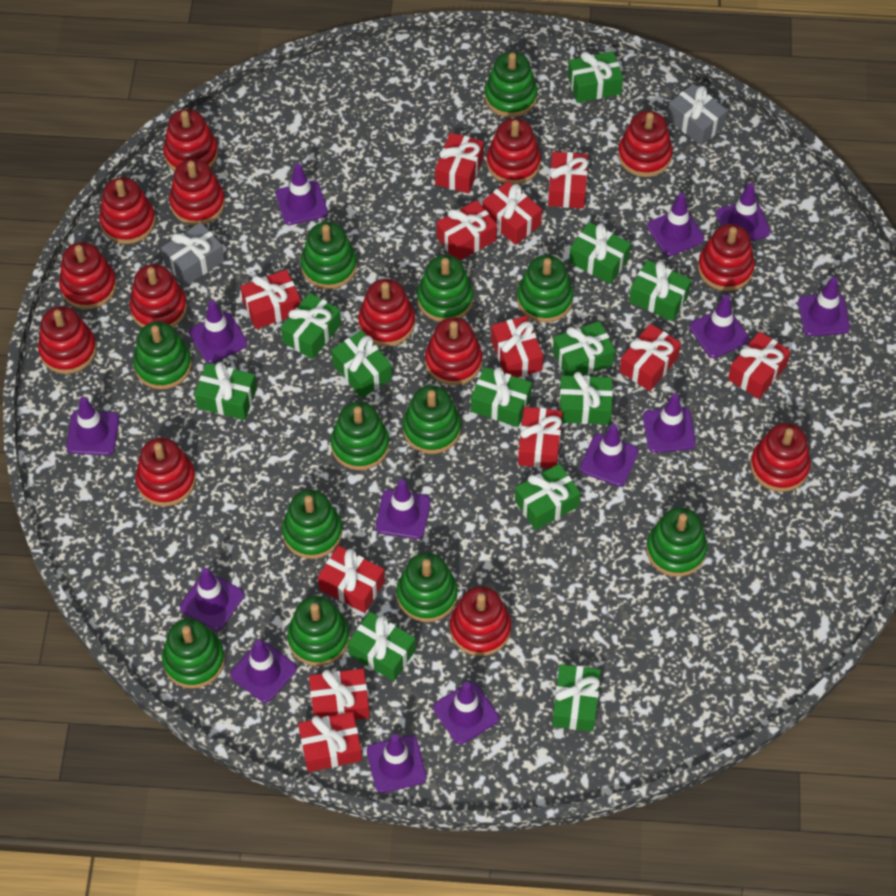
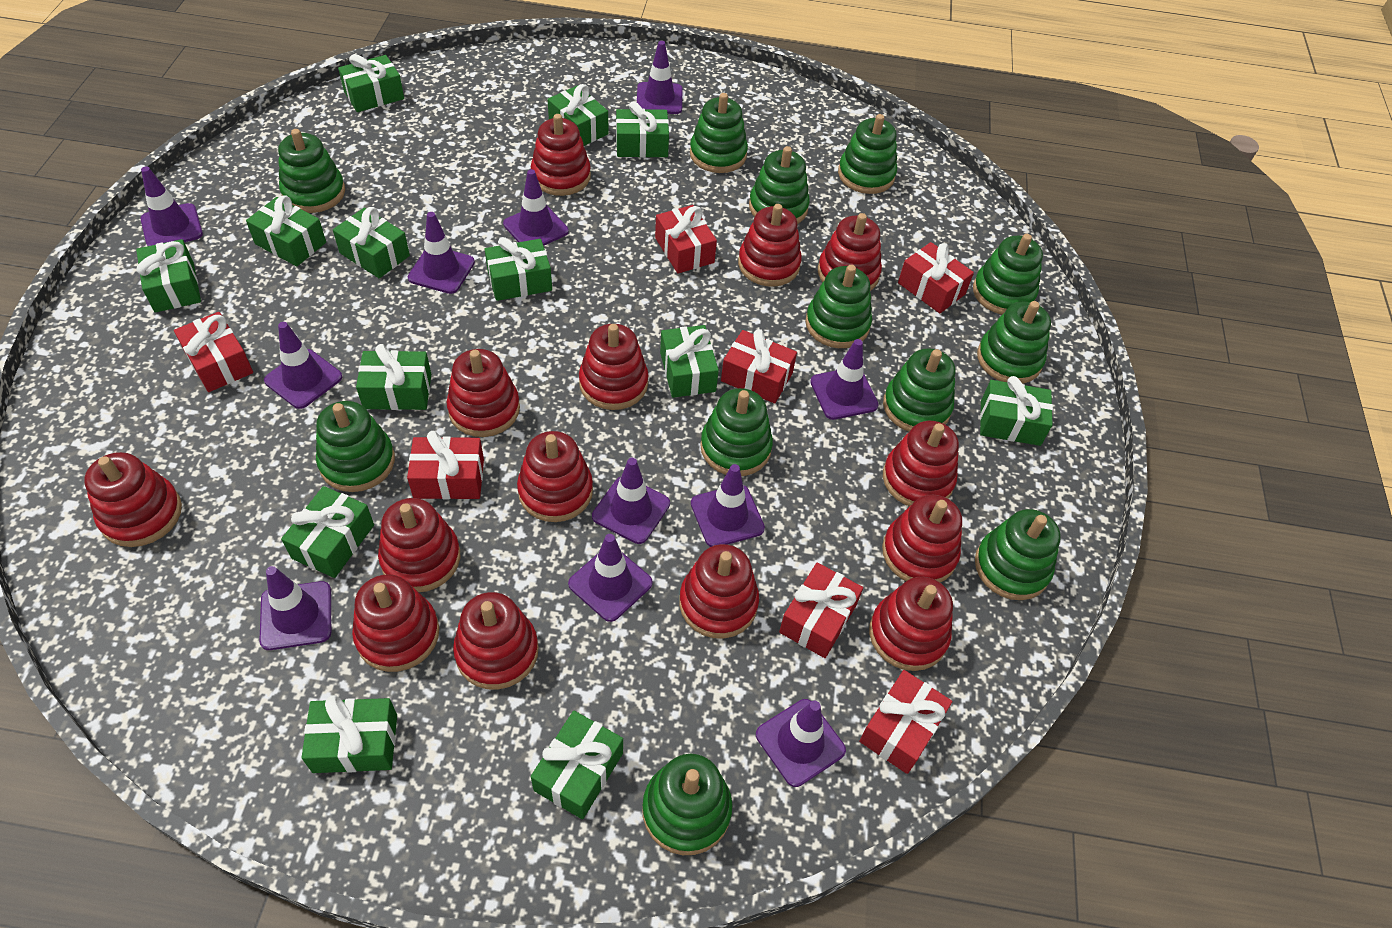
green gift: 12 -> 13
grey gift: 2 -> 0
purple traffic cone: 14 -> 11
red gift: 12 -> 7

